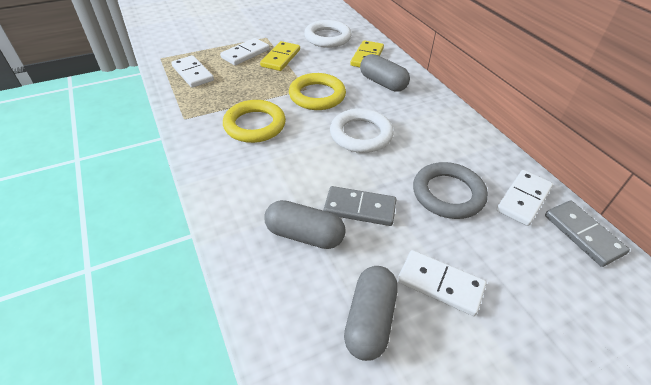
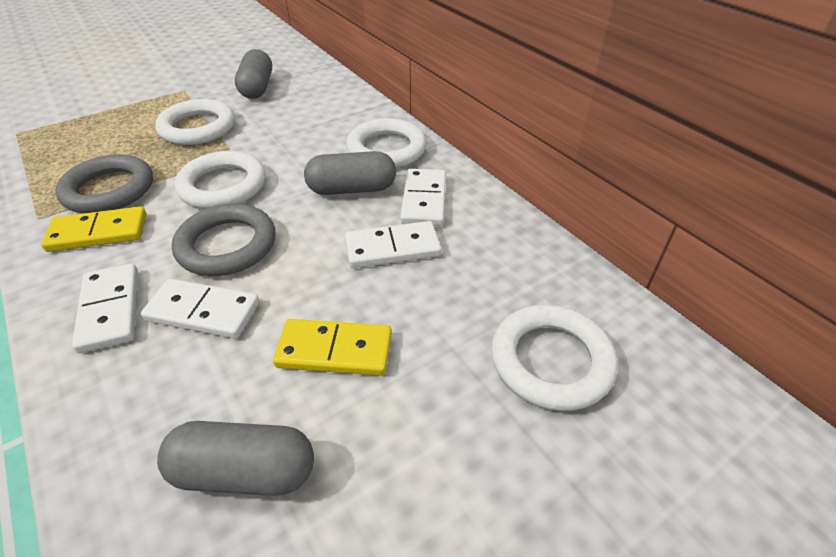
grey domino: 2 -> 0
grey ring: 1 -> 2
white ring: 2 -> 4
yellow ring: 2 -> 0

